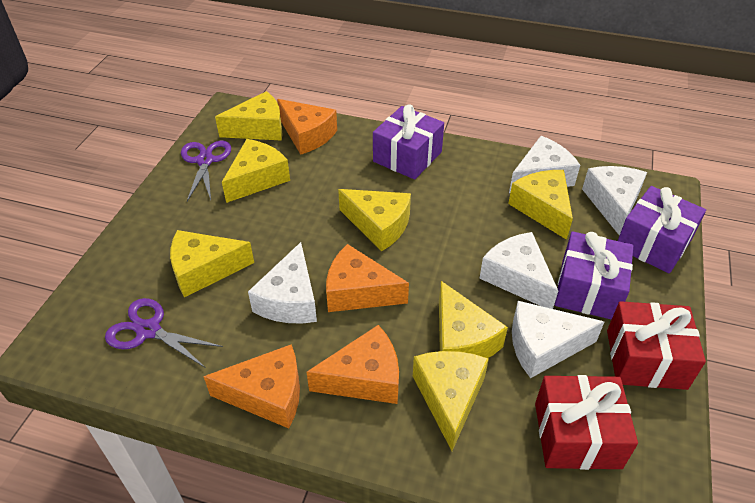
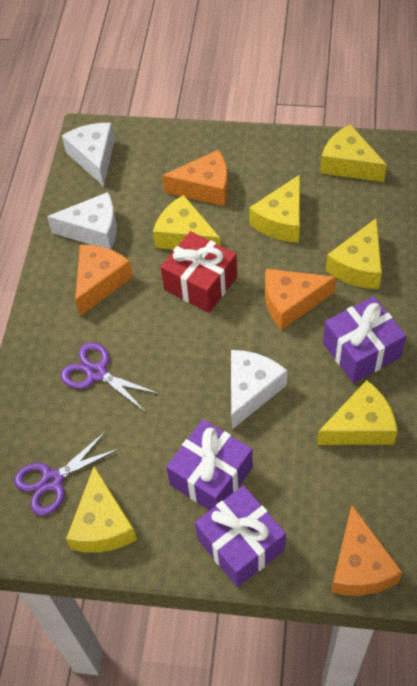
red gift: 2 -> 1
white cheese: 5 -> 3
yellow cheese: 7 -> 6

